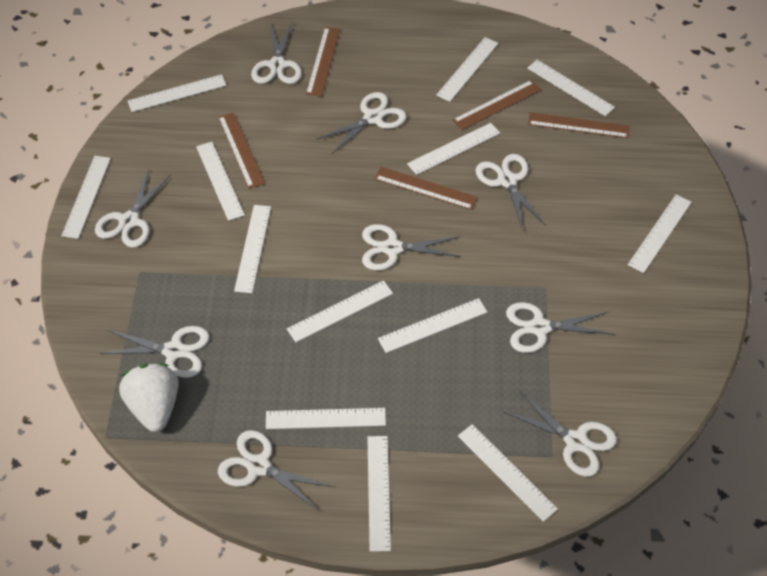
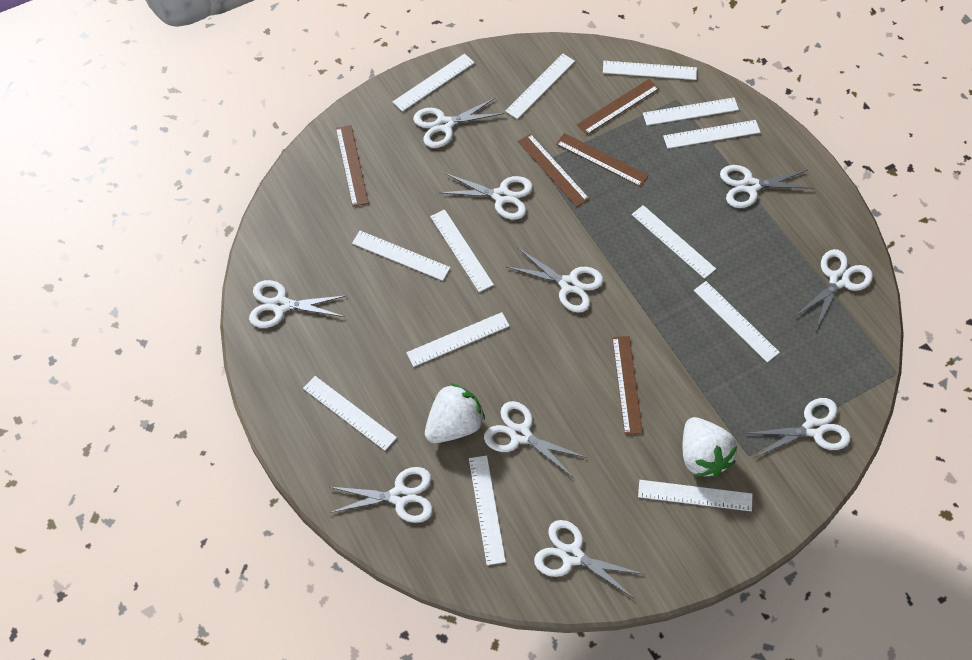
white scissors: 9 -> 10
white strawberry: 1 -> 2

